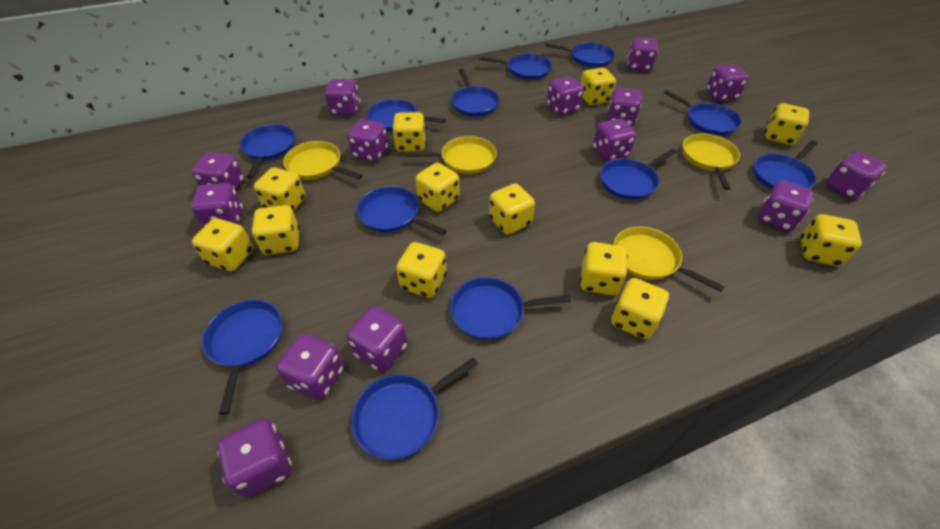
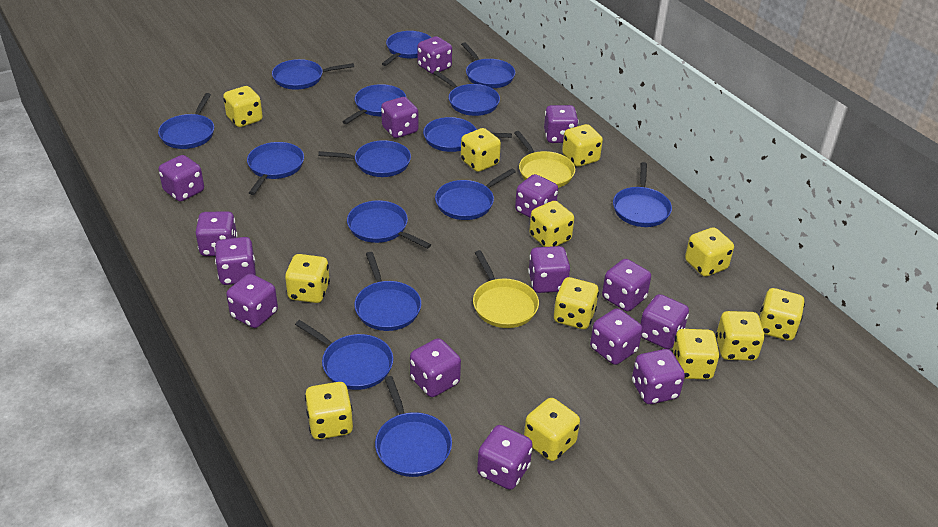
blue pan: 12 -> 15
purple dice: 14 -> 15
yellow pan: 4 -> 2

